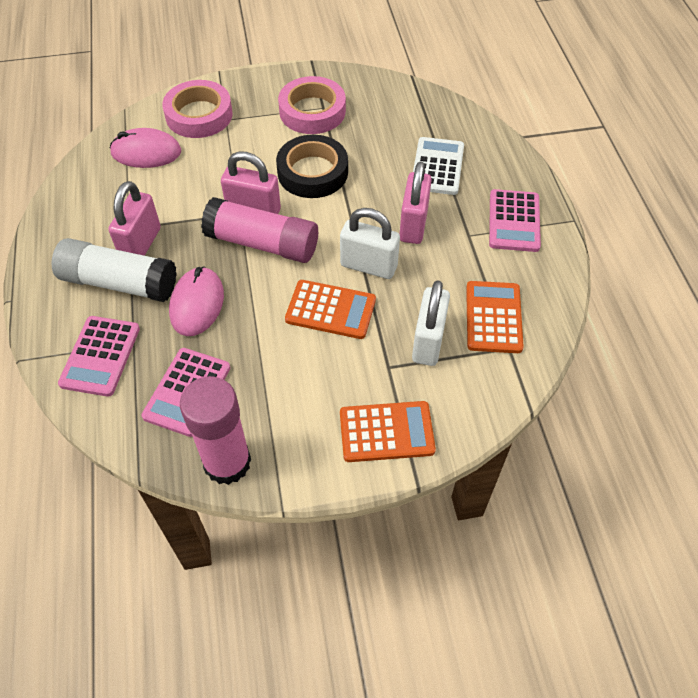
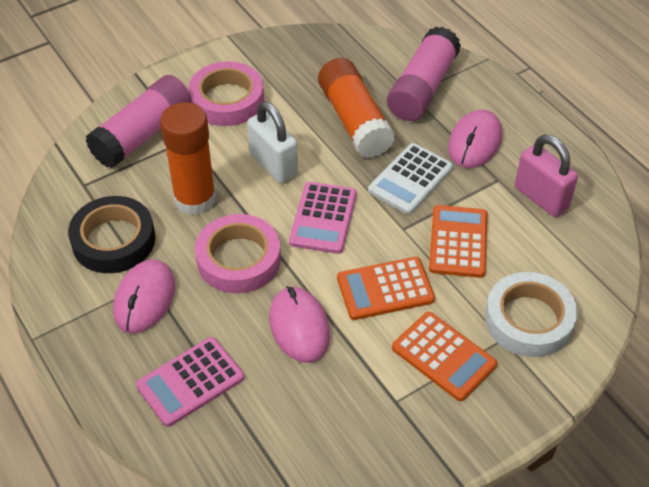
orange glue stick: 0 -> 2
pink calculator: 3 -> 2
pink mouse: 2 -> 3
pink padlock: 3 -> 1
white glue stick: 1 -> 0
white padlock: 2 -> 1
white tape: 0 -> 1

